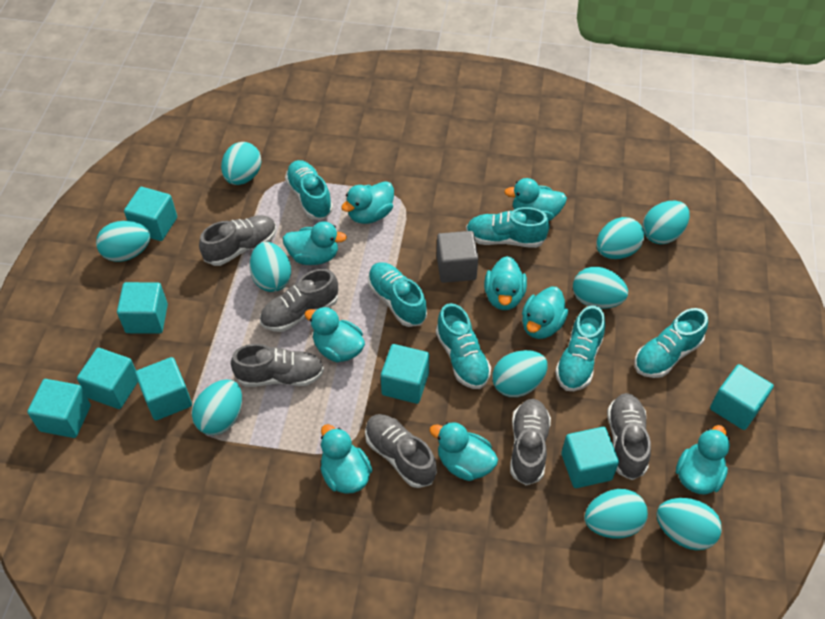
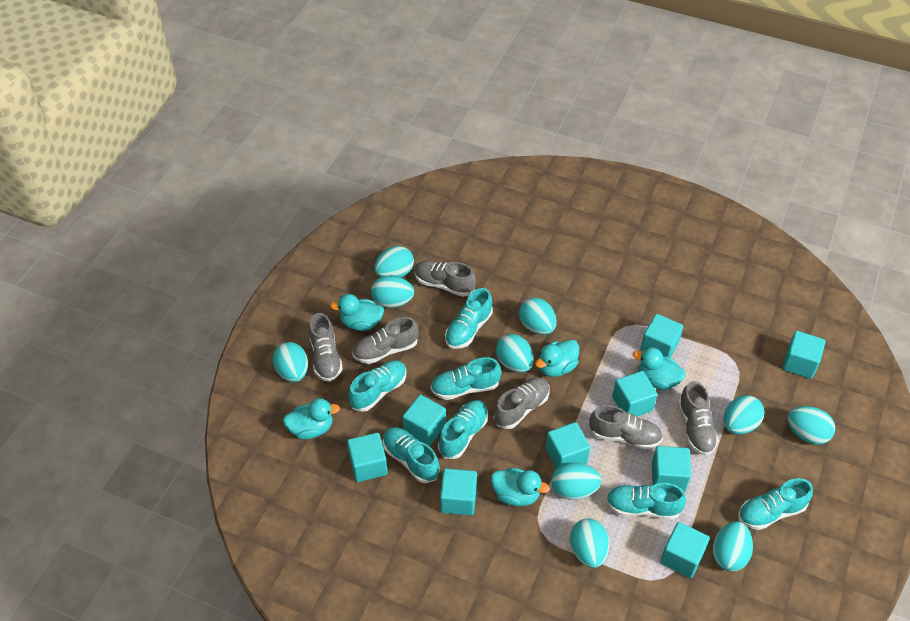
grey cube: 1 -> 0
turquoise cube: 8 -> 9
turquoise duck: 9 -> 5
turquoise shoe: 6 -> 7

